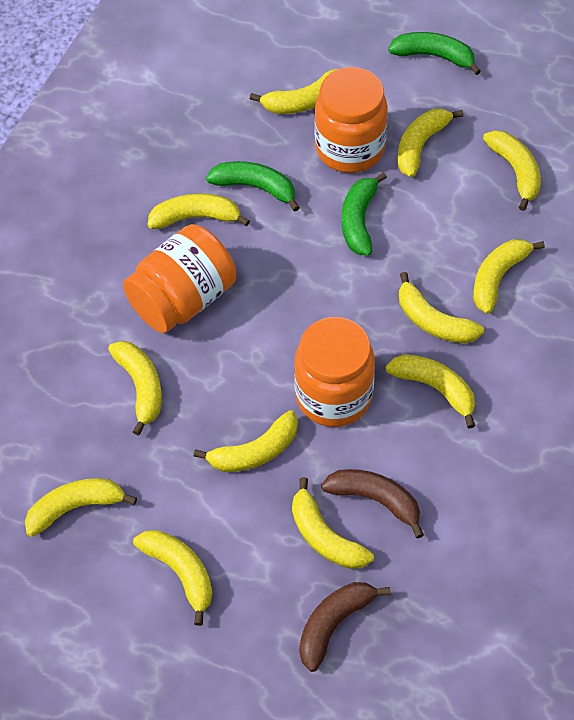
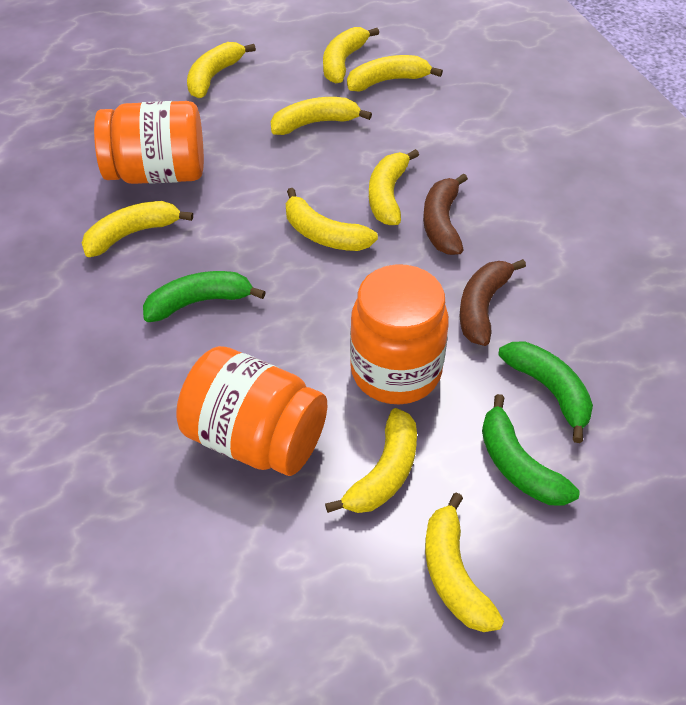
yellow banana: 12 -> 9

